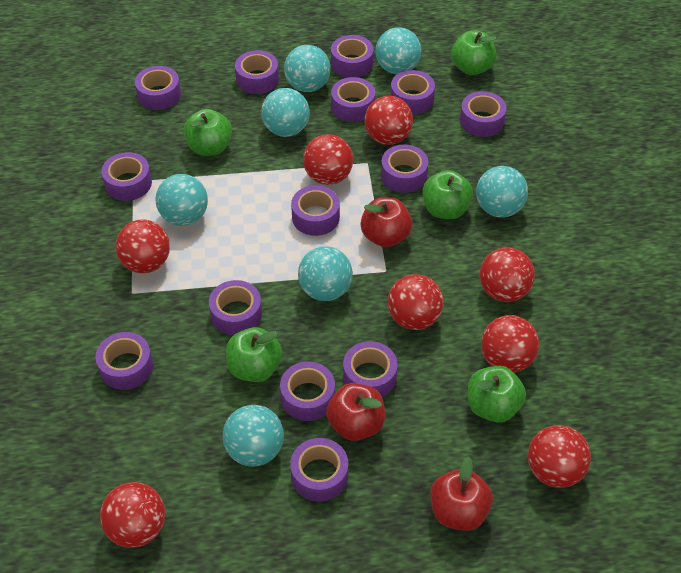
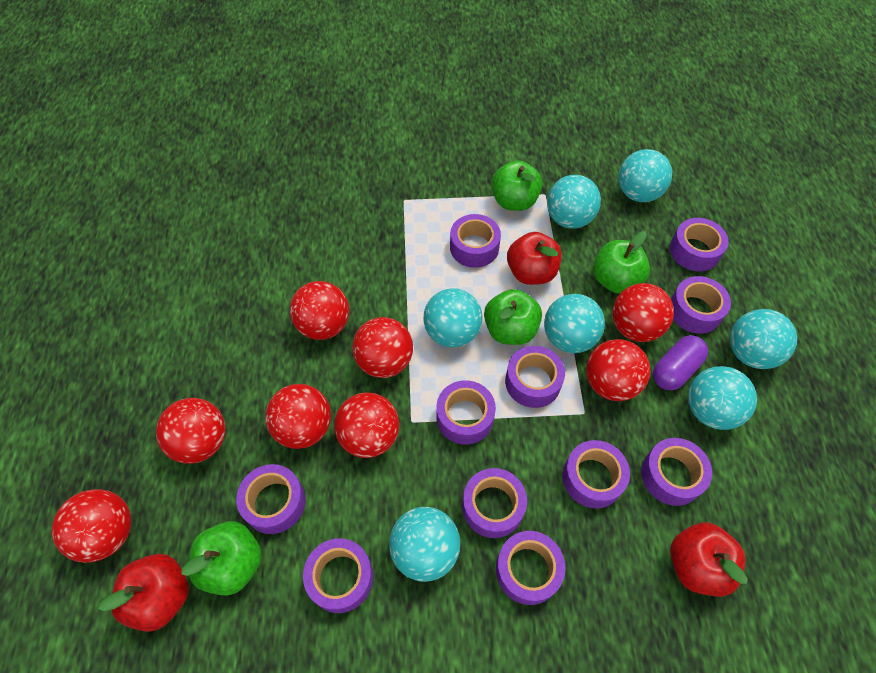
green apple: 5 -> 4
purple capsule: 0 -> 1
purple tape: 14 -> 11

